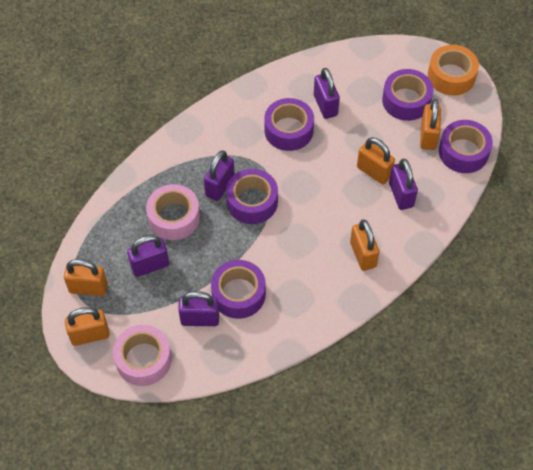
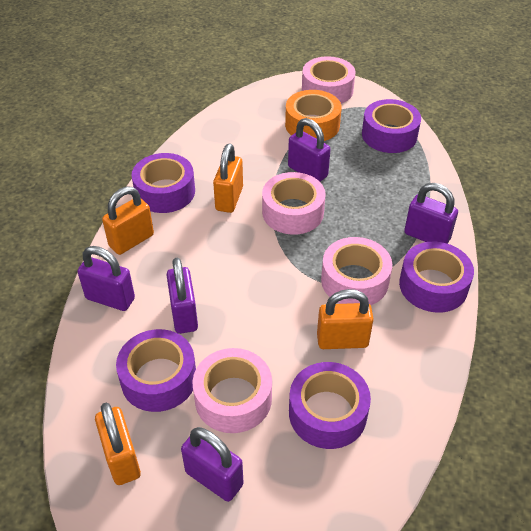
orange padlock: 5 -> 4
pink tape: 2 -> 4

